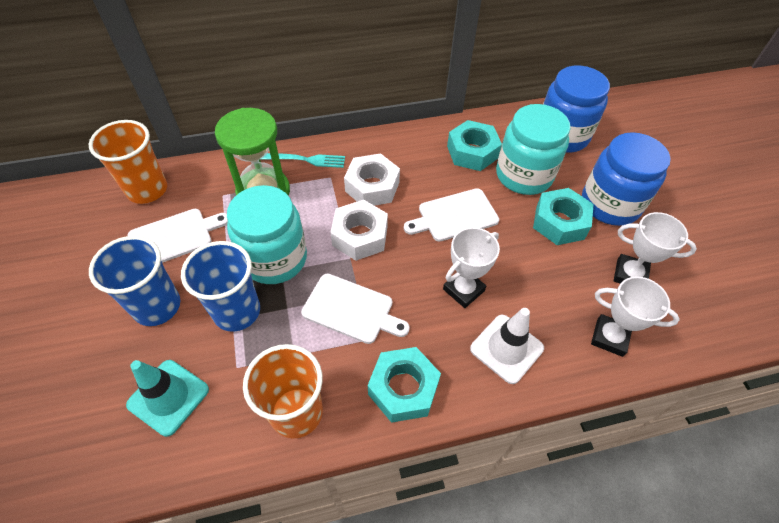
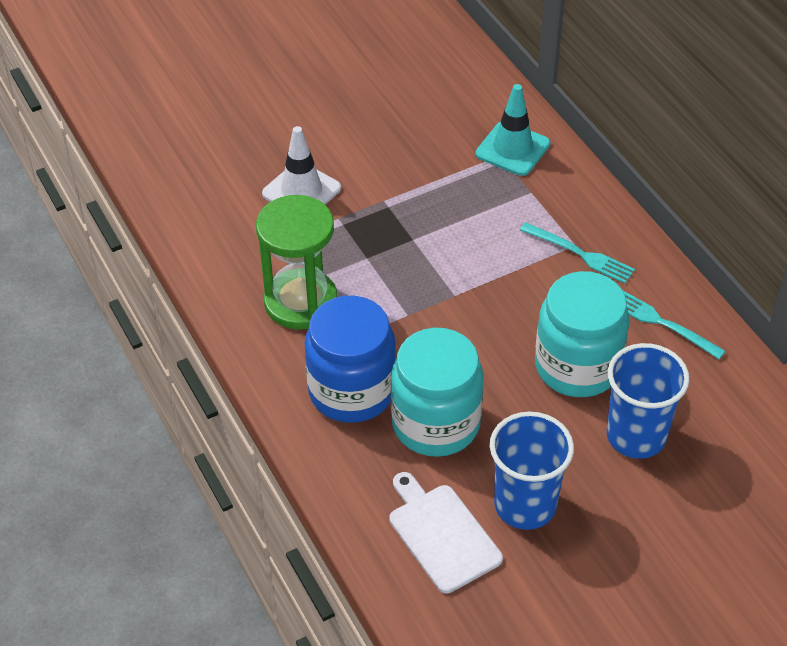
blue jar: 2 -> 1
orange cup: 2 -> 0
turquoise fork: 1 -> 2
turquoise nut: 3 -> 0
white cutting board: 3 -> 1
white nut: 2 -> 0
white trophy: 3 -> 0

